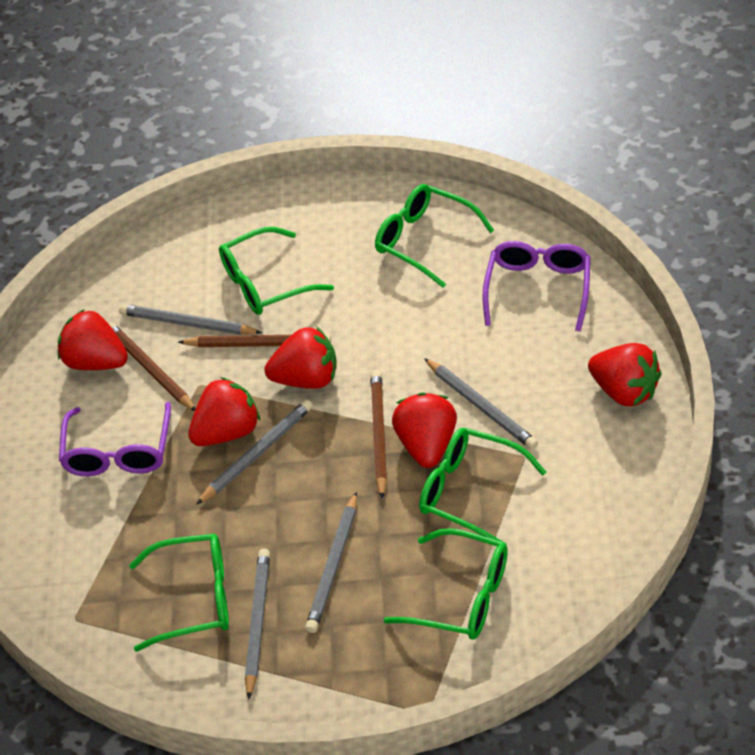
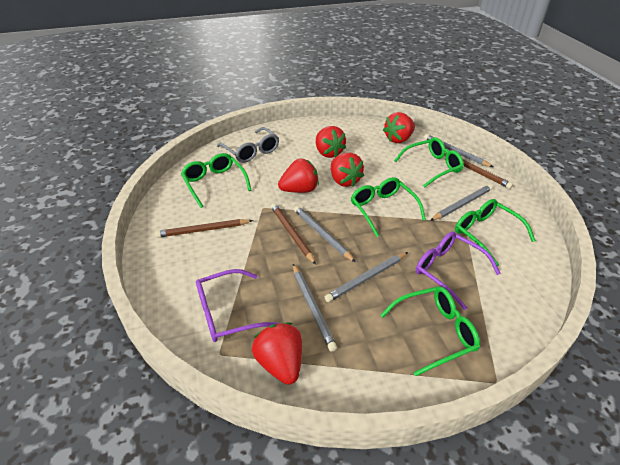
grey glasses: 0 -> 1

